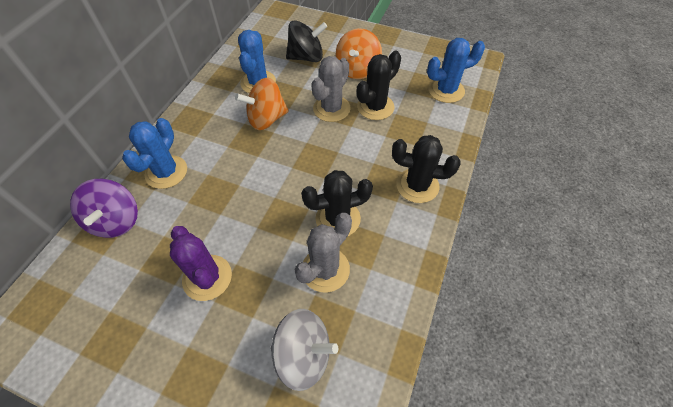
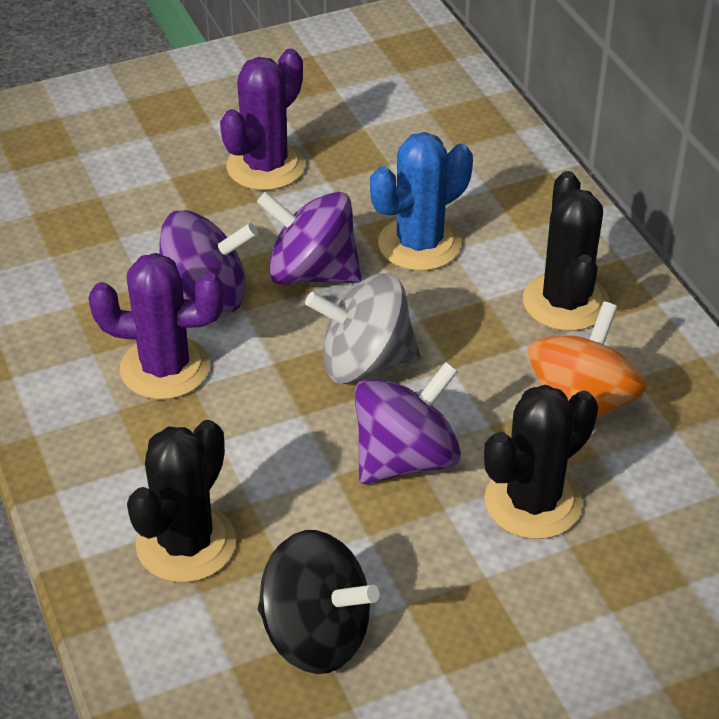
blue cactus: 3 -> 1
grey cactus: 2 -> 0
orange spinning top: 2 -> 1
purple cactus: 1 -> 2
purple spinning top: 1 -> 3

